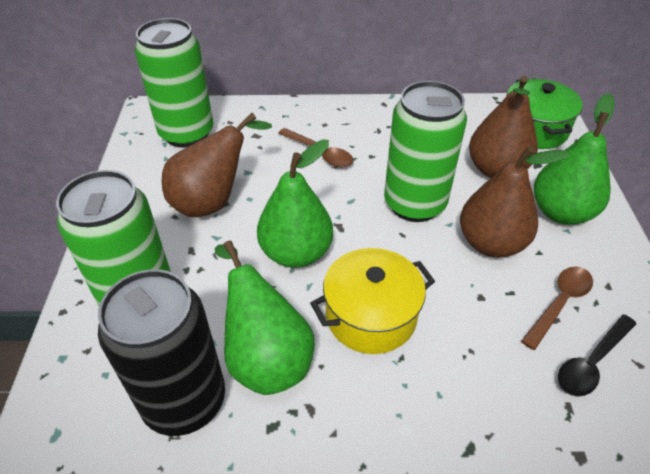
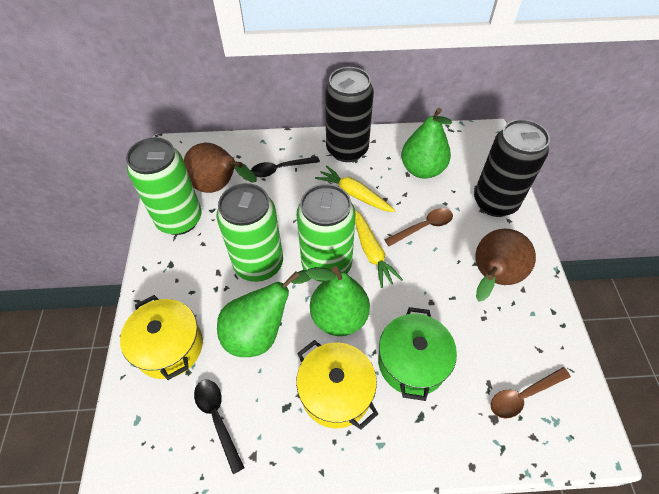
black can: 1 -> 2
black spoon: 1 -> 2
brown pear: 3 -> 2
yellow carrot: 0 -> 2
yellow pot: 1 -> 2

